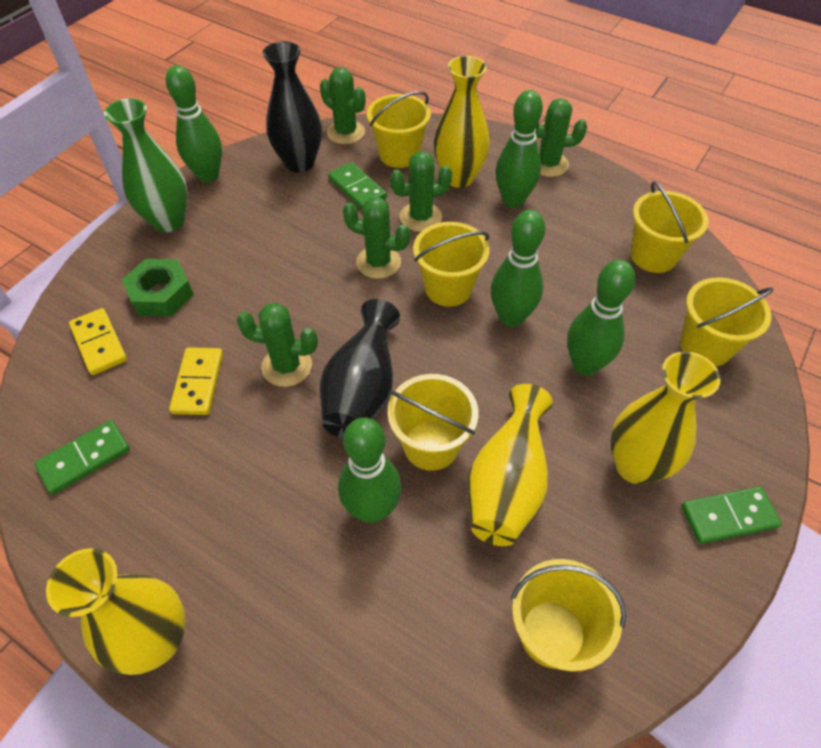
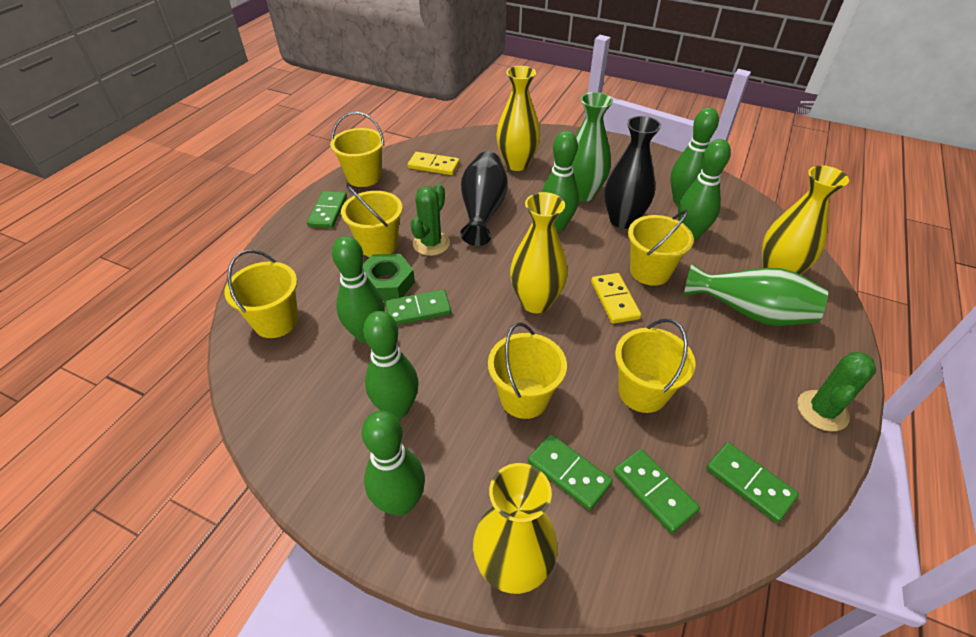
green bowling pin: 5 -> 6
green cactus: 5 -> 2
green domino: 3 -> 5
green vase: 1 -> 2

